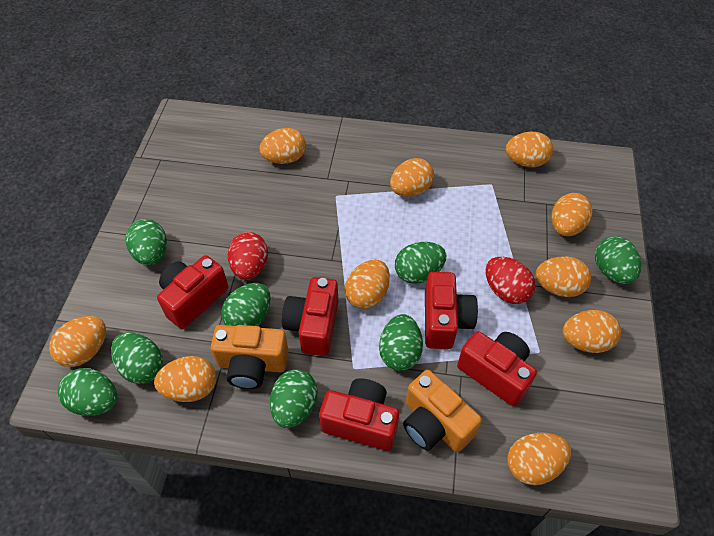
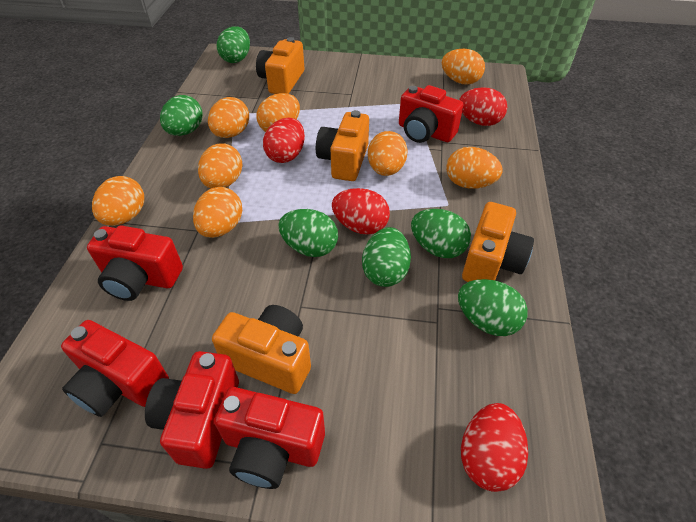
green egg: 8 -> 6
orange camera: 2 -> 4
orange egg: 10 -> 8
red egg: 2 -> 4

